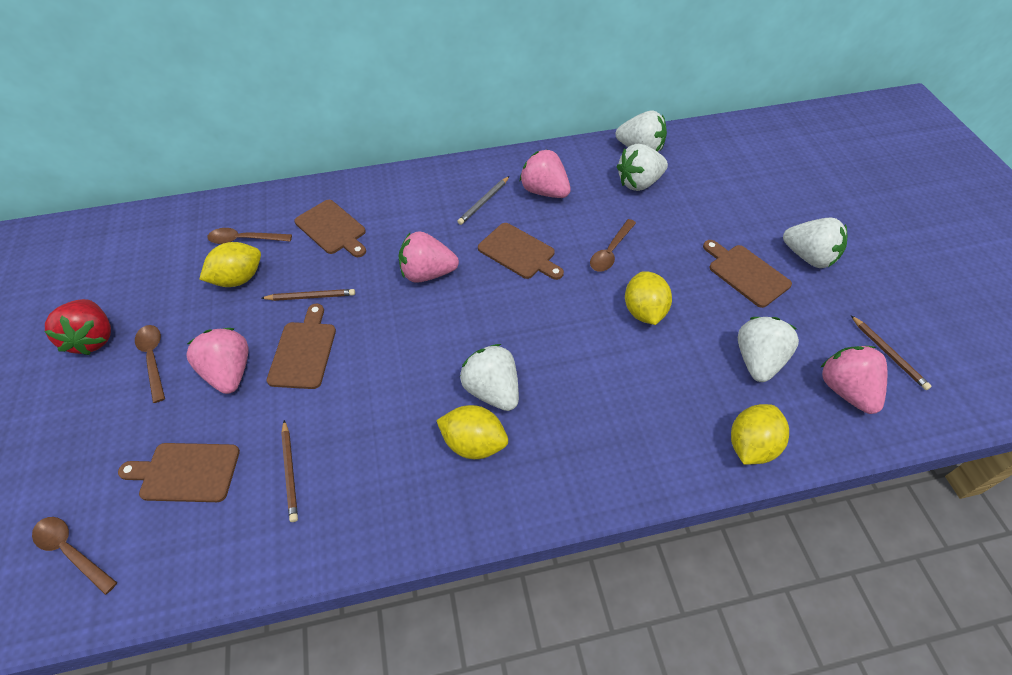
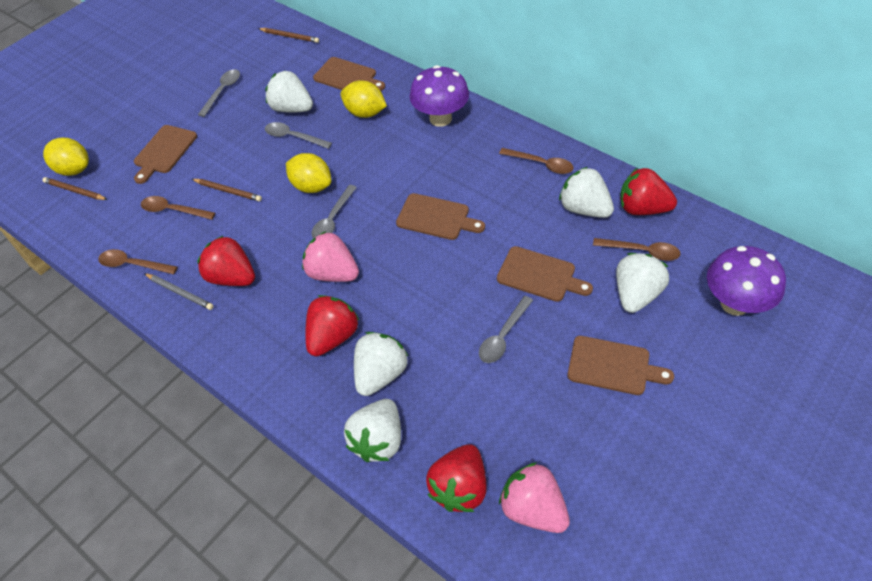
grey spoon: 0 -> 4
pink strawberry: 4 -> 2
purple mushroom: 0 -> 2
red strawberry: 1 -> 4
yellow lemon: 4 -> 3

